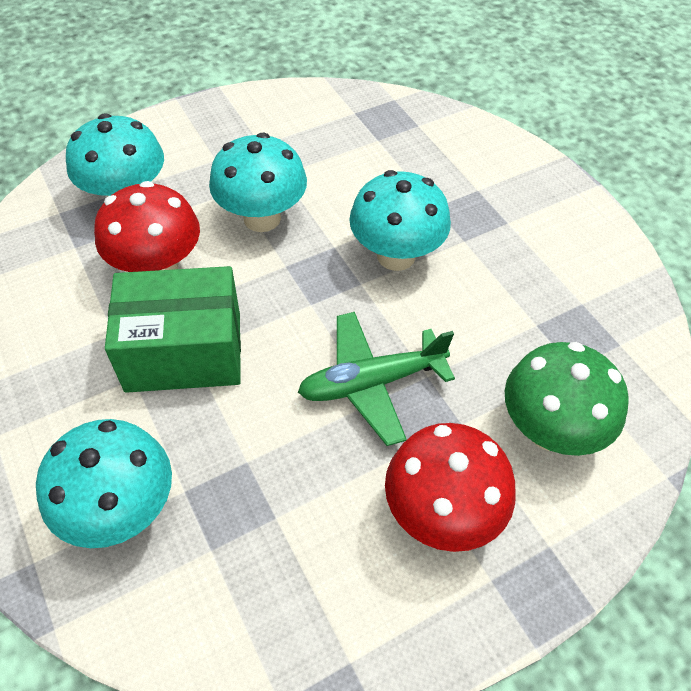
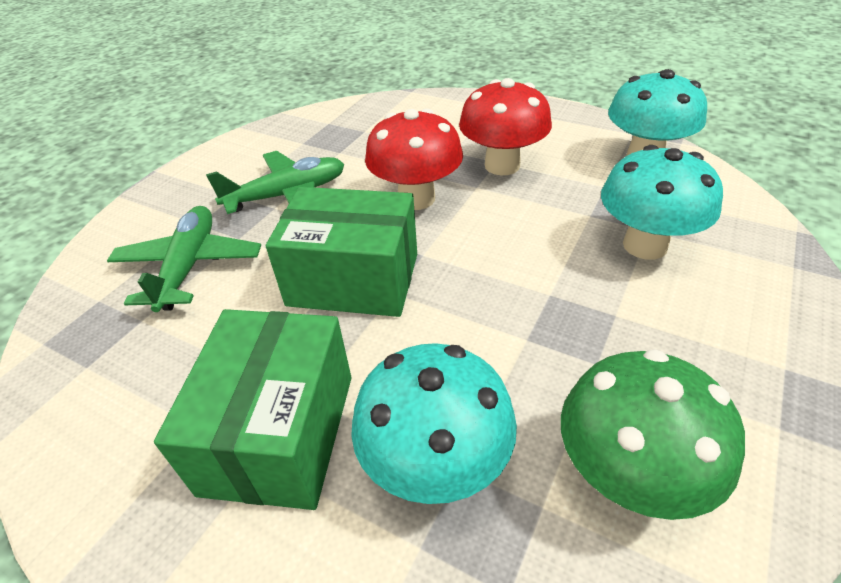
green box: 1 -> 2
green plane: 1 -> 2
turquoise mushroom: 4 -> 3

